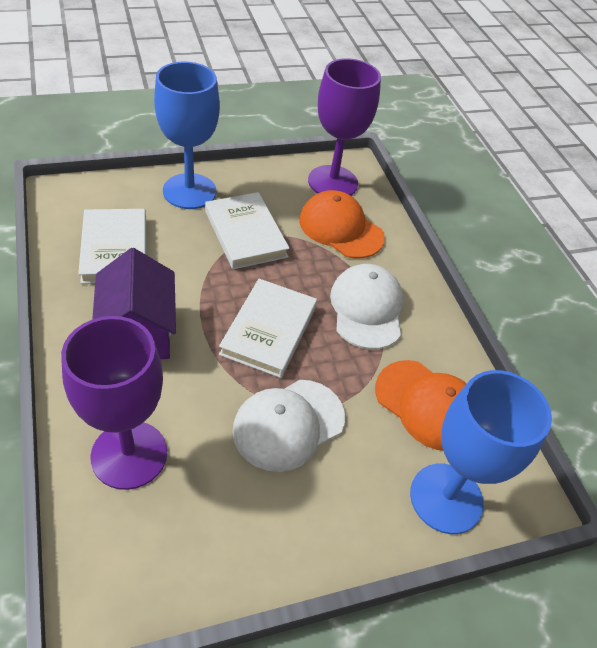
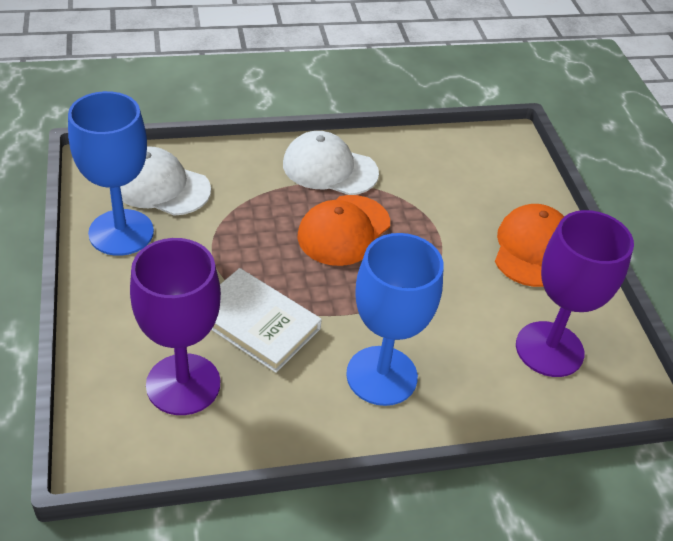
purple house: 1 -> 0
white book: 3 -> 1

